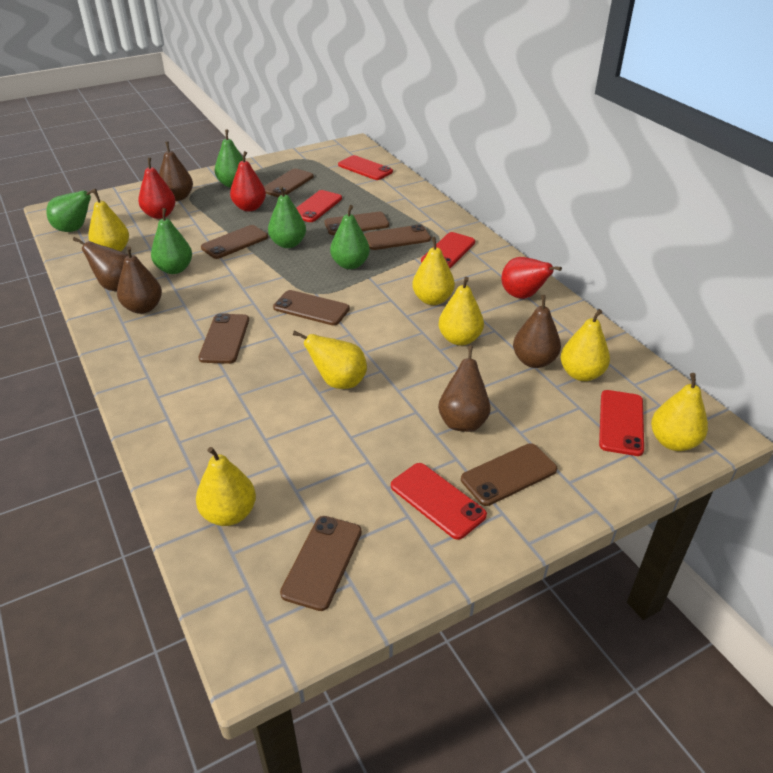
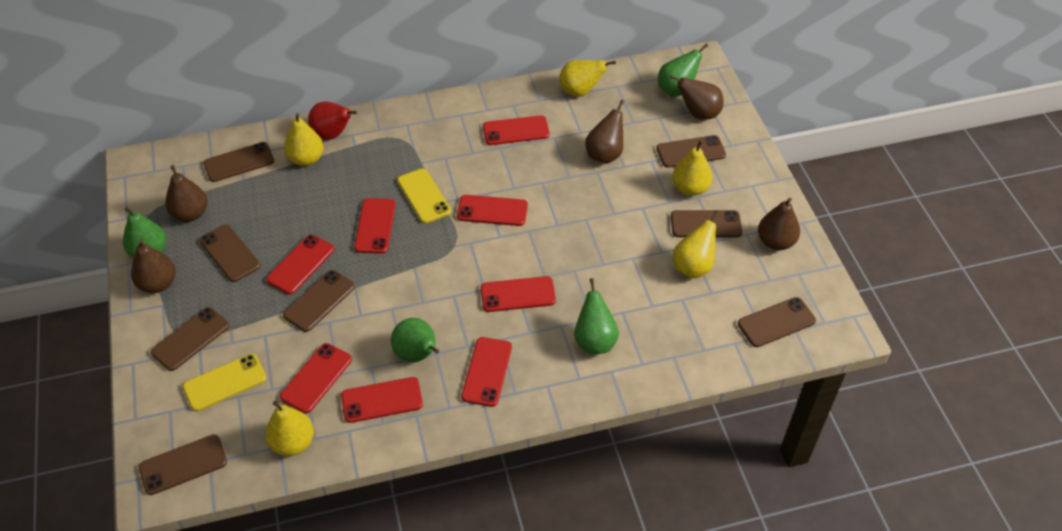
green pear: 5 -> 4
red pear: 3 -> 1
red phone: 5 -> 8
yellow pear: 7 -> 5
yellow phone: 0 -> 2

